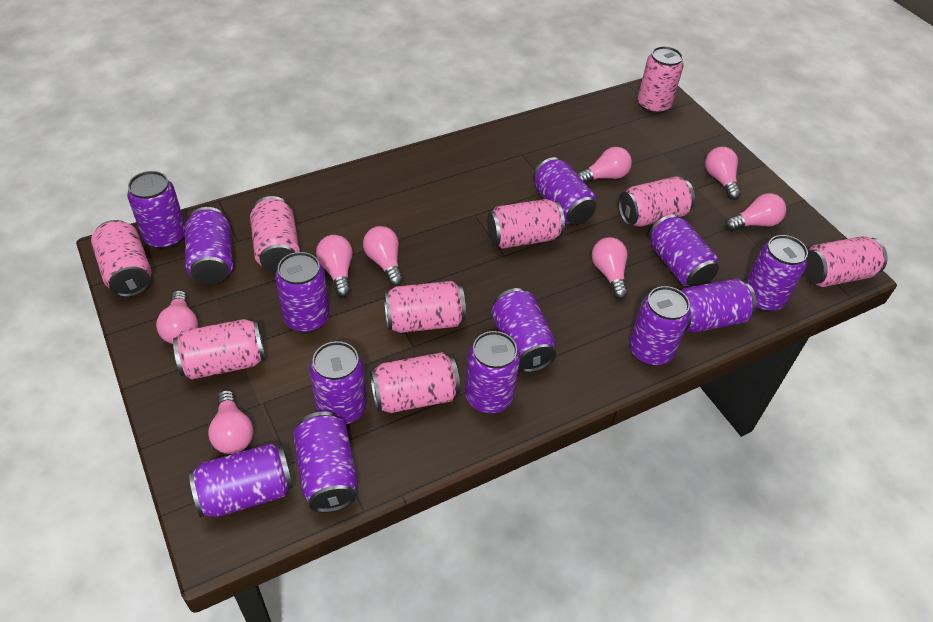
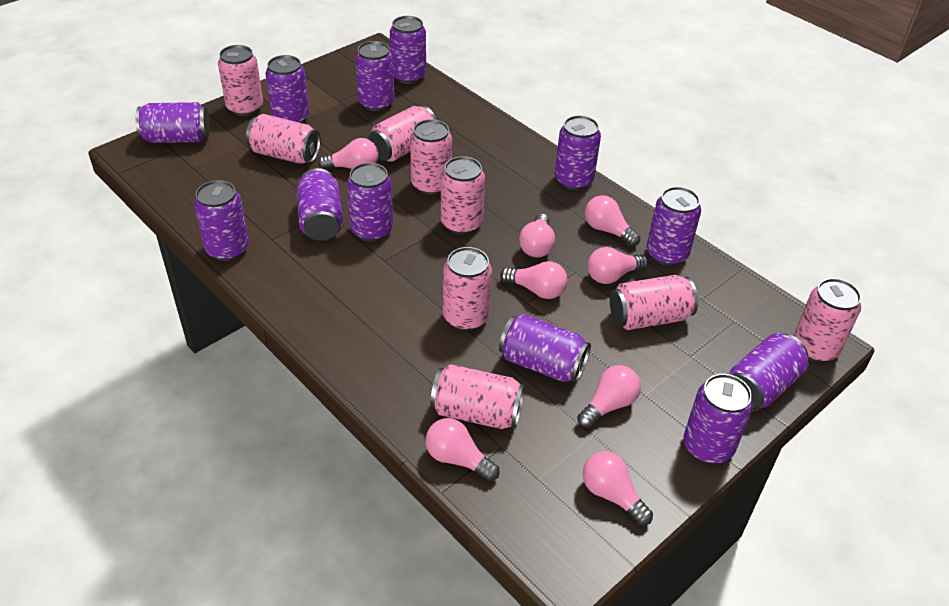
purple can: 13 -> 12

